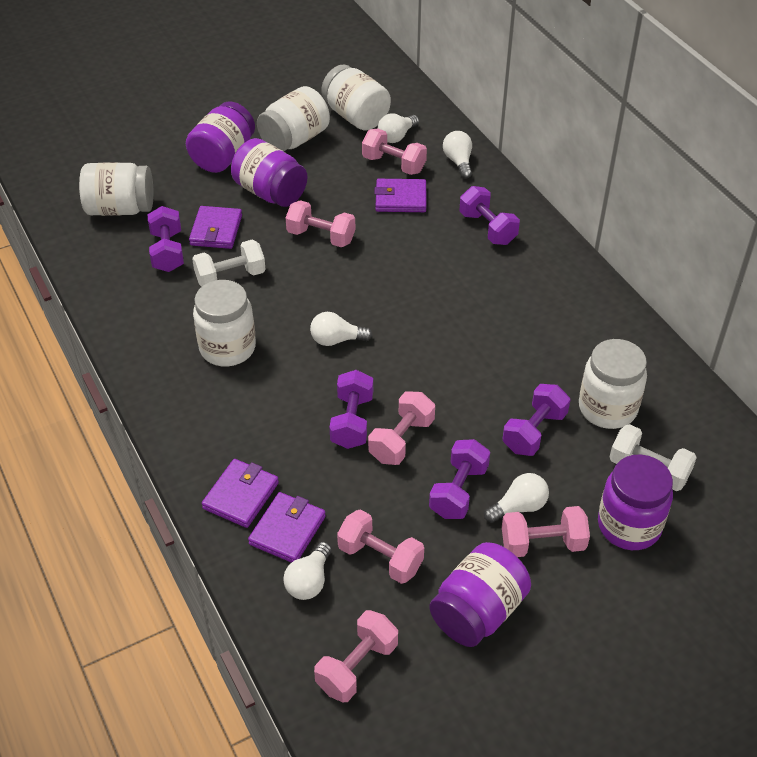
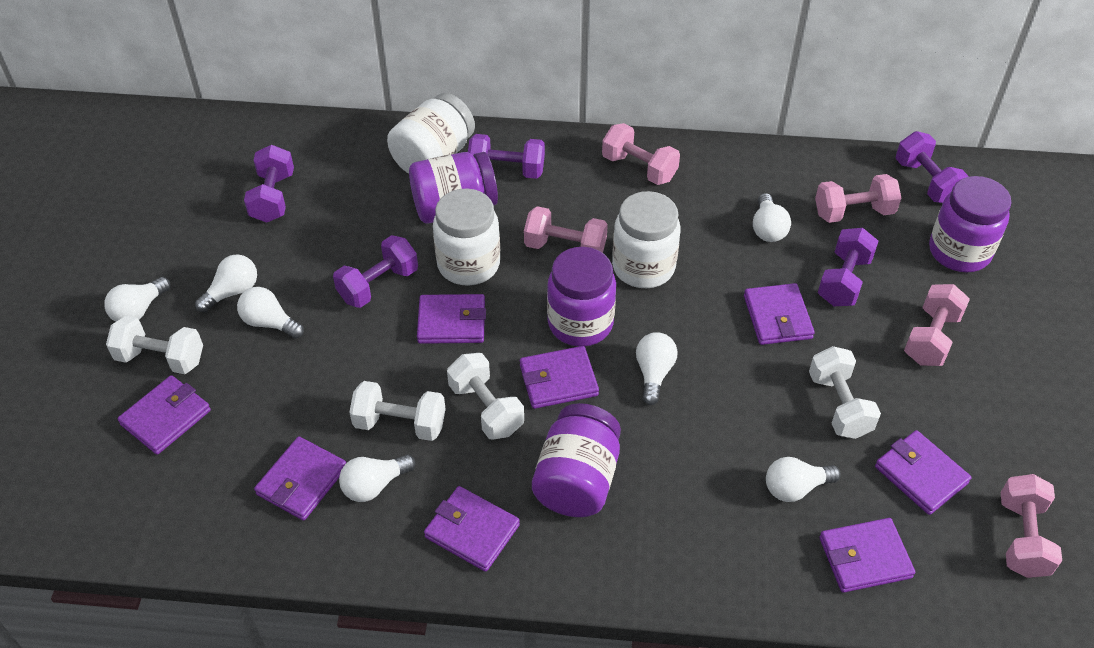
pink dumbbell: 6 -> 5
purple wallet: 4 -> 8
white dumbbell: 2 -> 4
white jar: 5 -> 3
white light bulb: 5 -> 7

